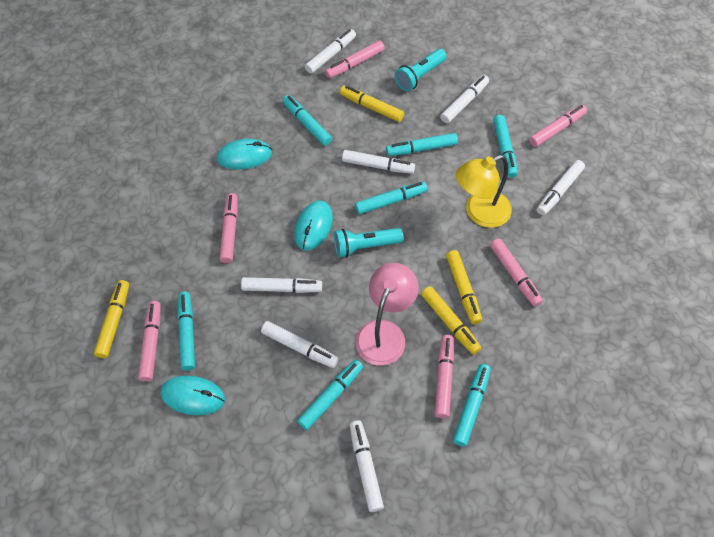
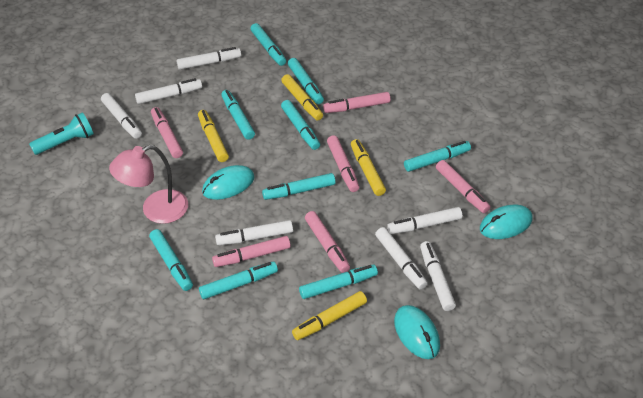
turquoise flashlight: 2 -> 1
turquoise marker: 7 -> 9
yellow lamp: 1 -> 0

